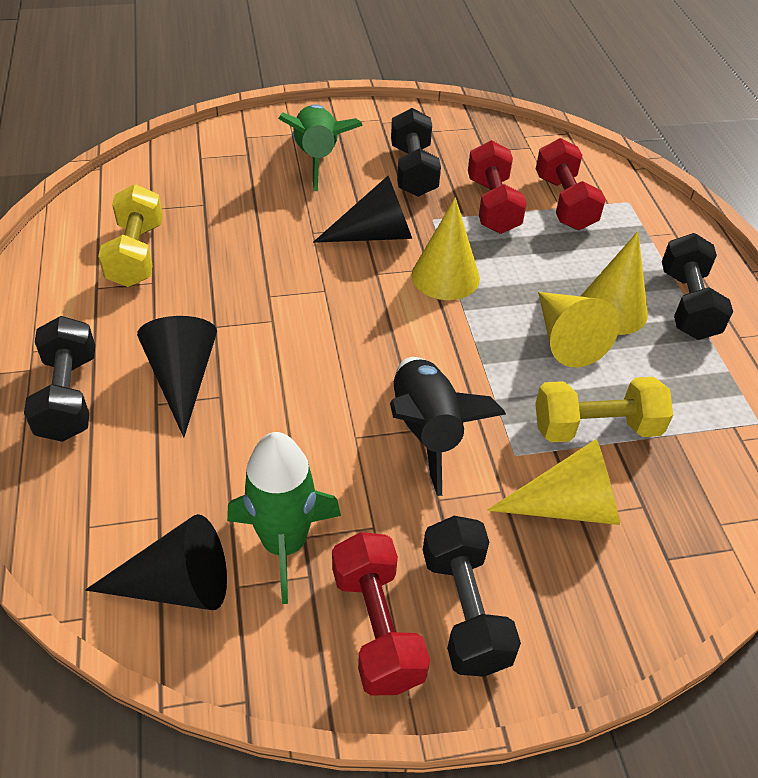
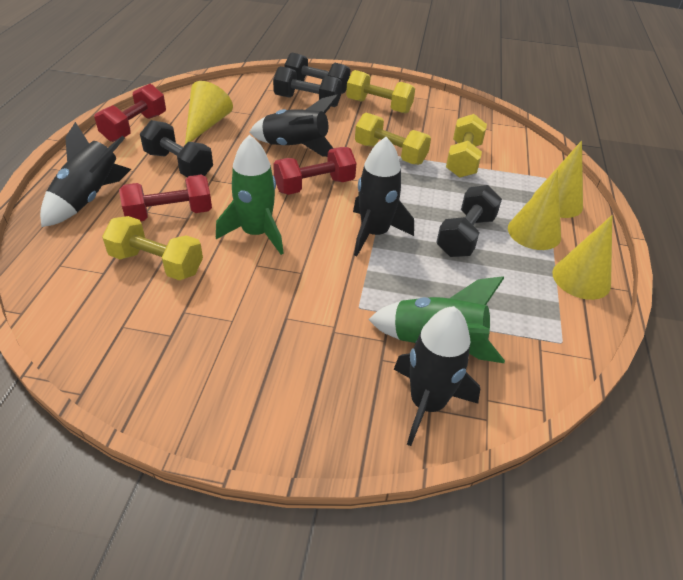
black cone: 3 -> 0
black rocket: 1 -> 4
yellow dumbbell: 2 -> 4

